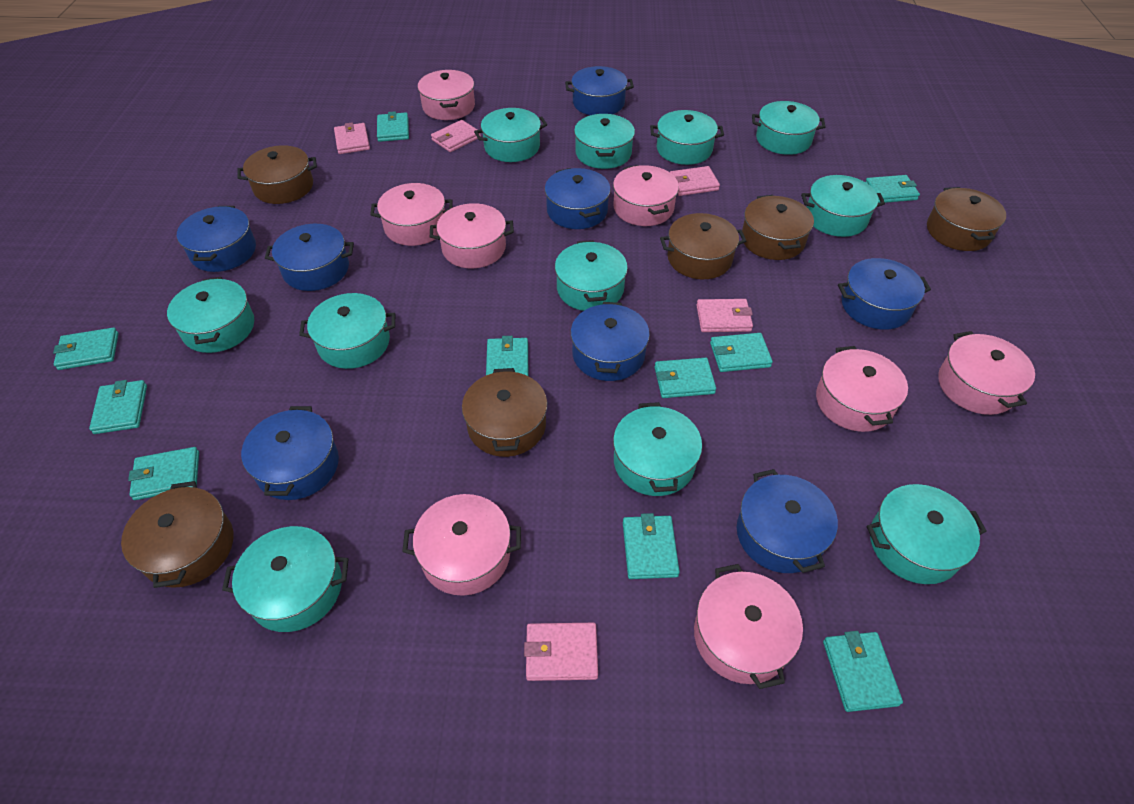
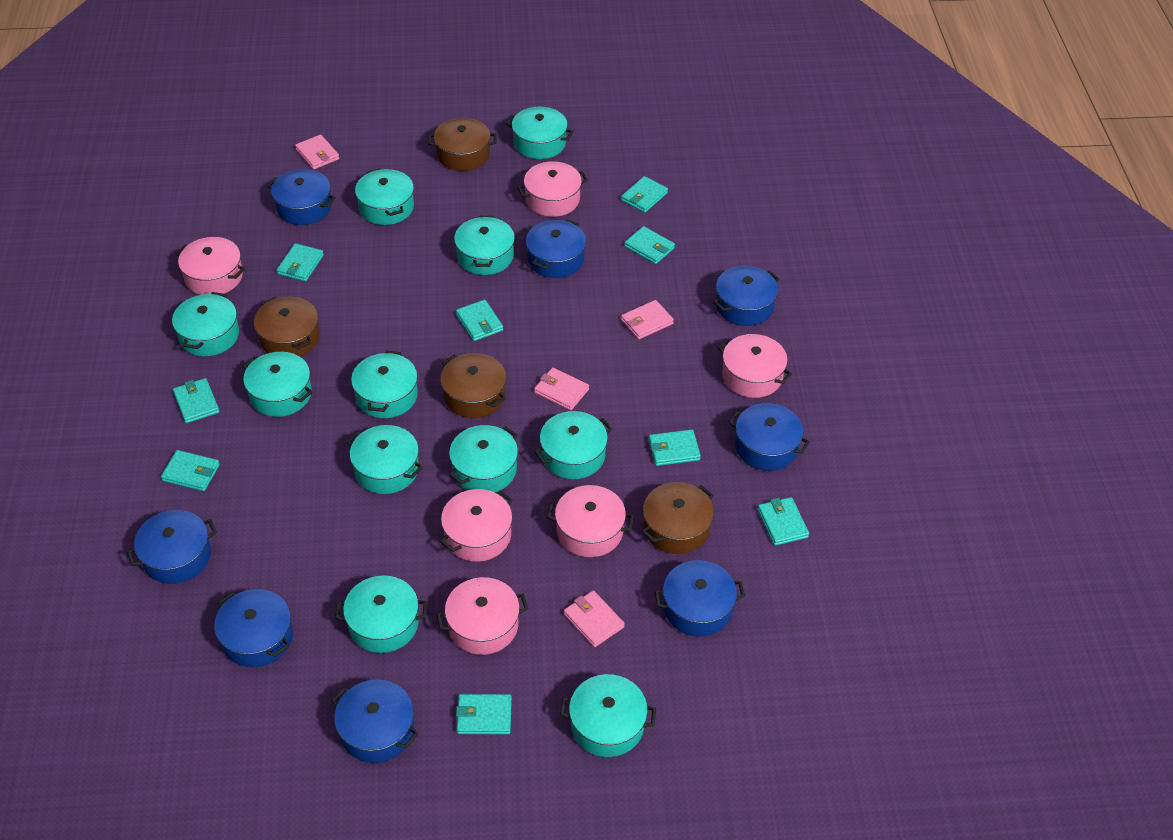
brown pot: 6 -> 4
pink pot: 8 -> 6
pink wallet: 5 -> 4
turquoise wallet: 10 -> 9

